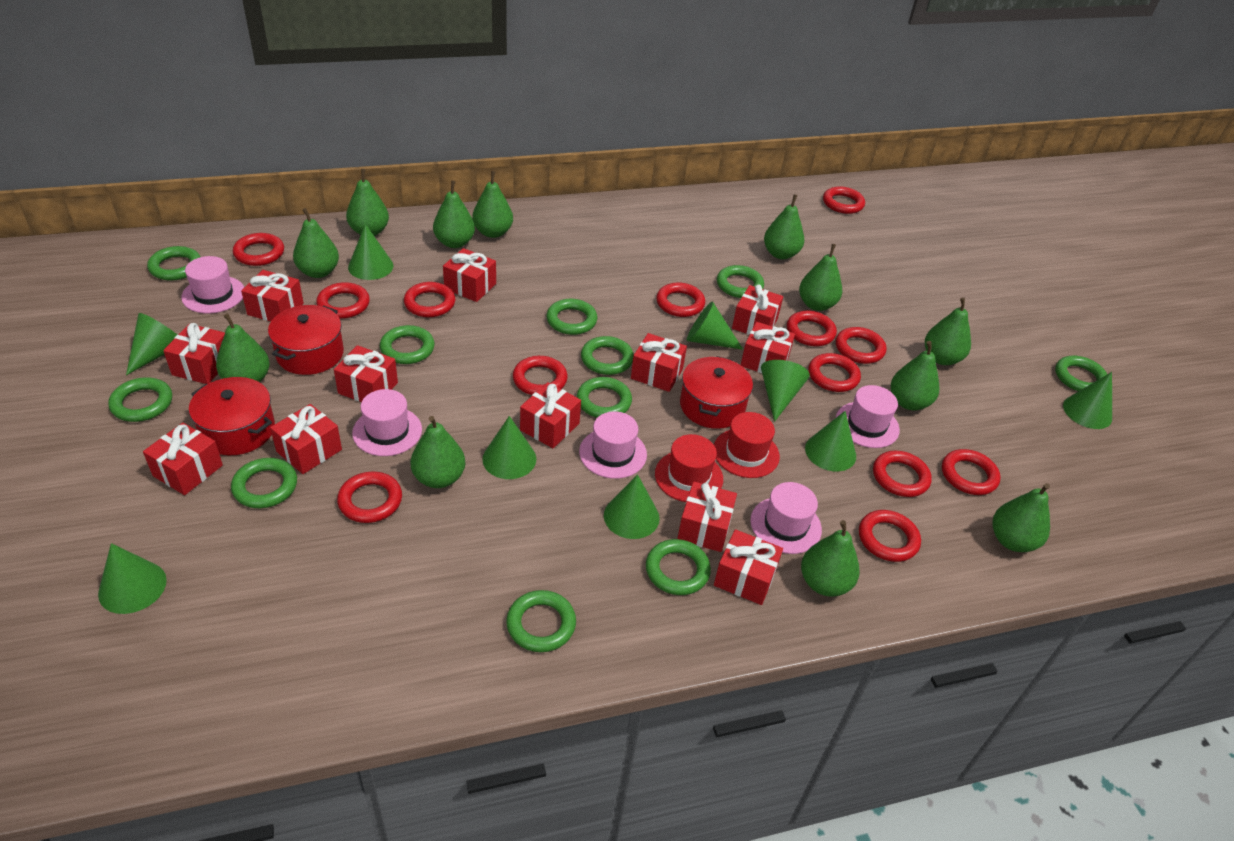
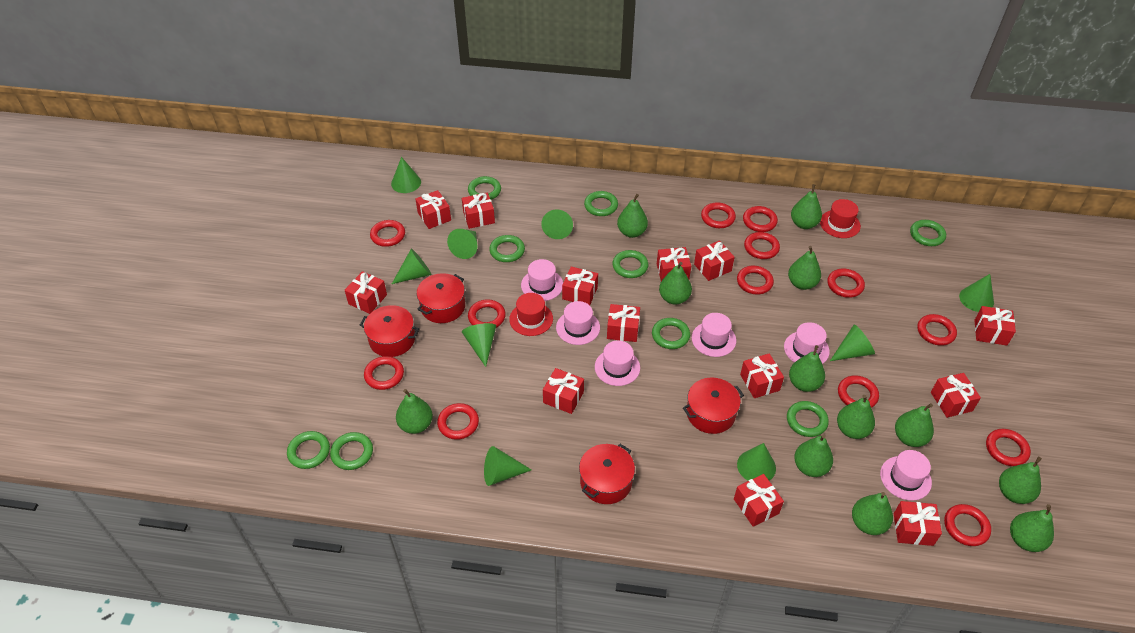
green ring: 11 -> 9
pink hat: 5 -> 6
red gift: 12 -> 13
red pot: 3 -> 4

